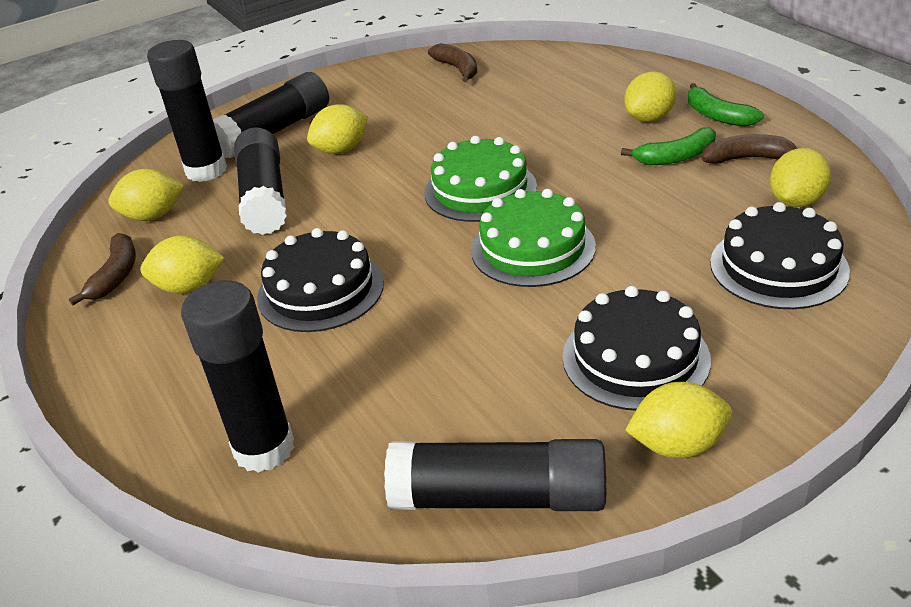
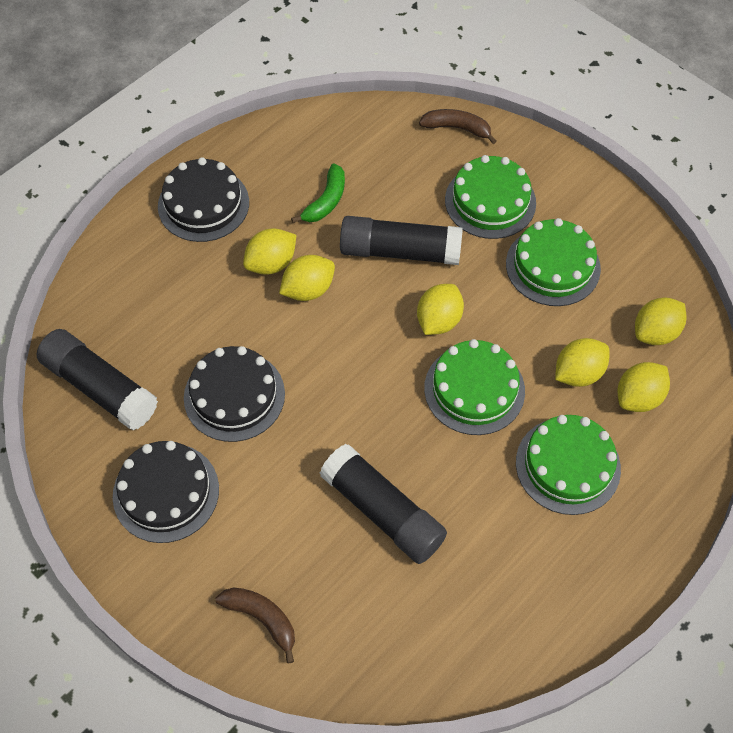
black glue stick: 5 -> 3
brown banana: 3 -> 2
green banana: 2 -> 1
green cake: 2 -> 4

